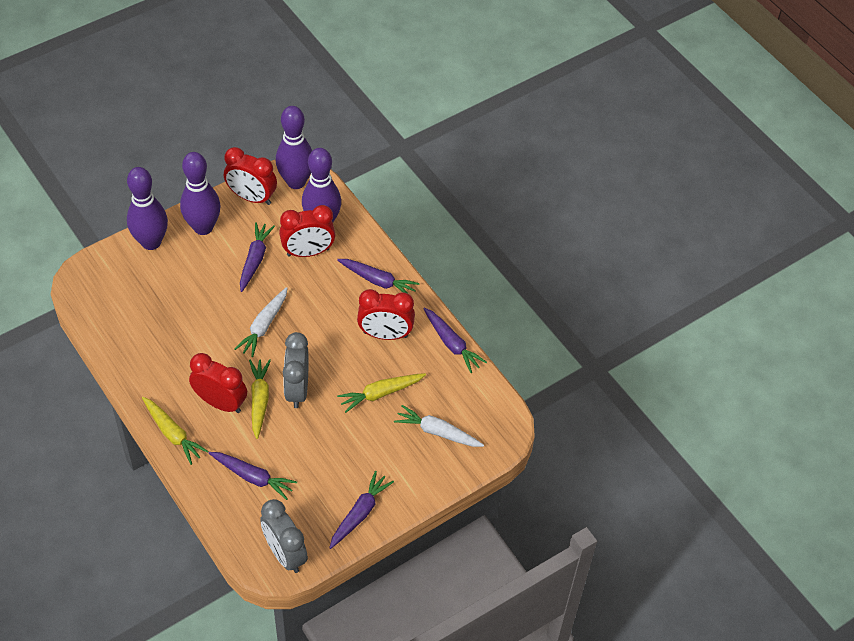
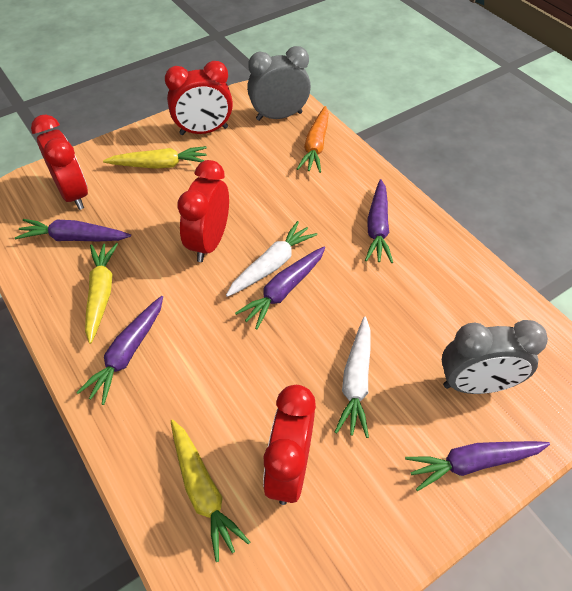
orange carrot: 0 -> 1
purple bowling pin: 4 -> 0

